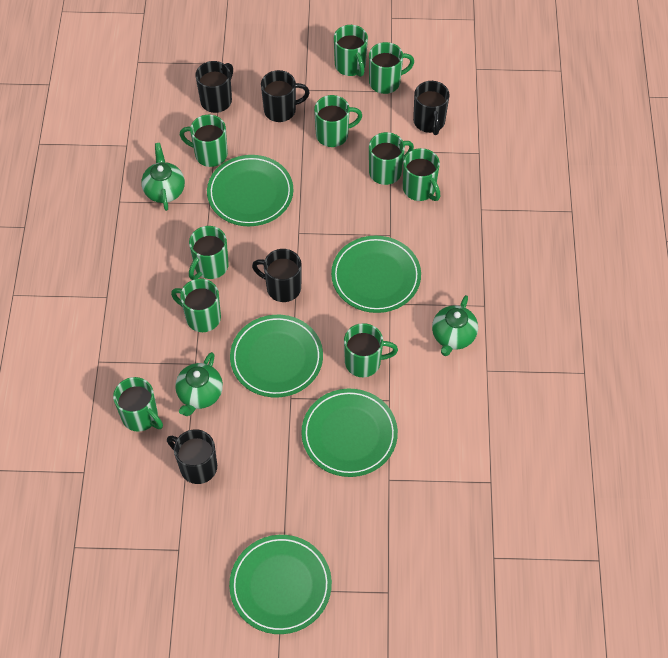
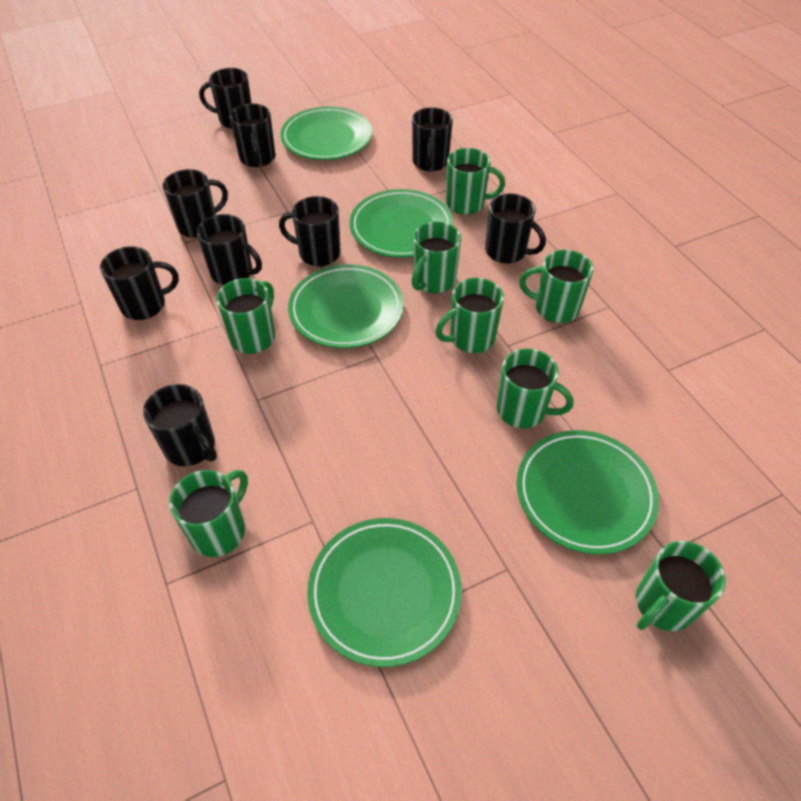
black mug: 5 -> 9
green mug: 10 -> 8
green teapot: 3 -> 0

